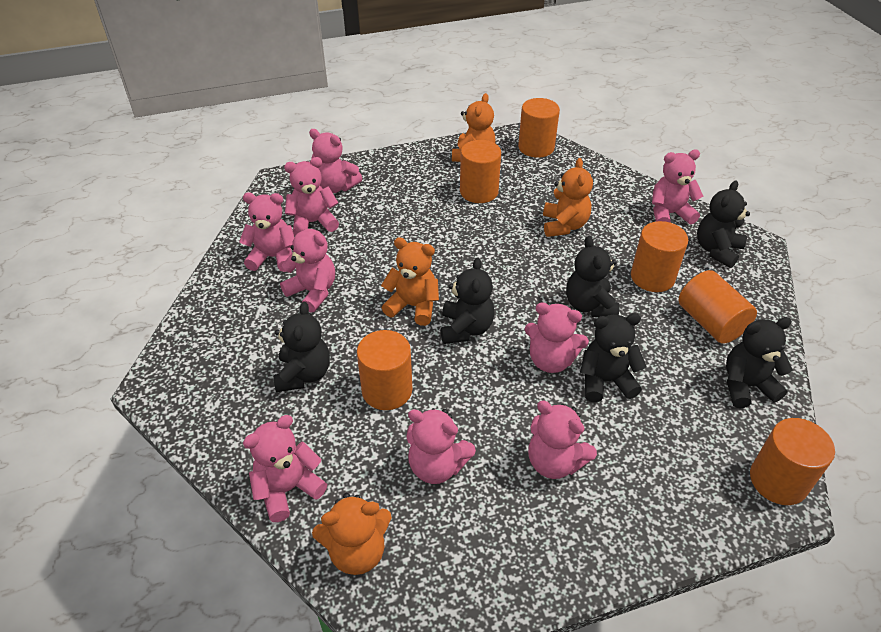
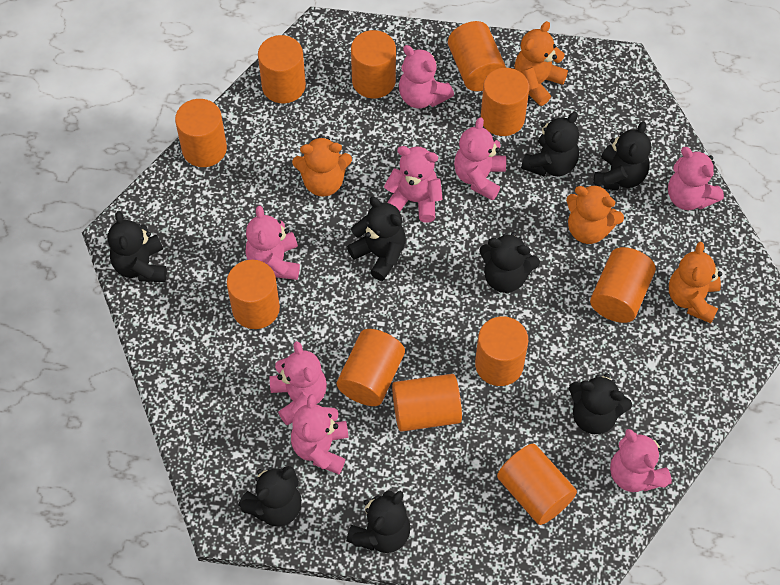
black teddy bear: 6 -> 8
orange cylinder: 6 -> 11
pink teddy bear: 9 -> 8

